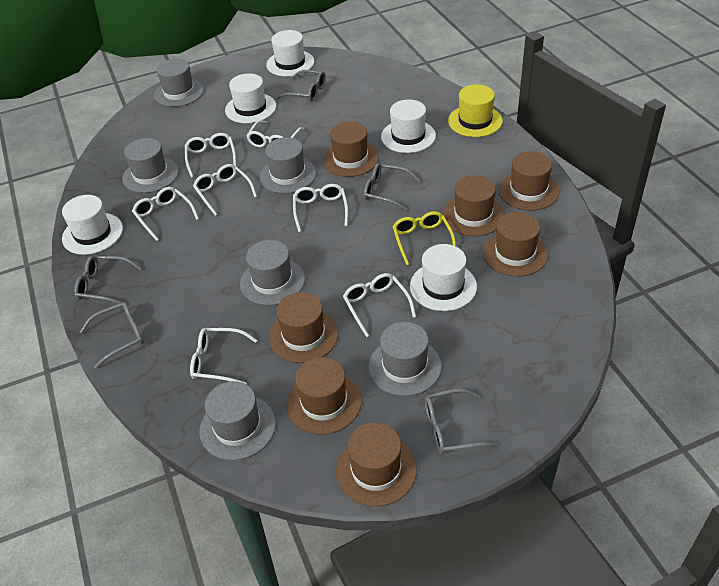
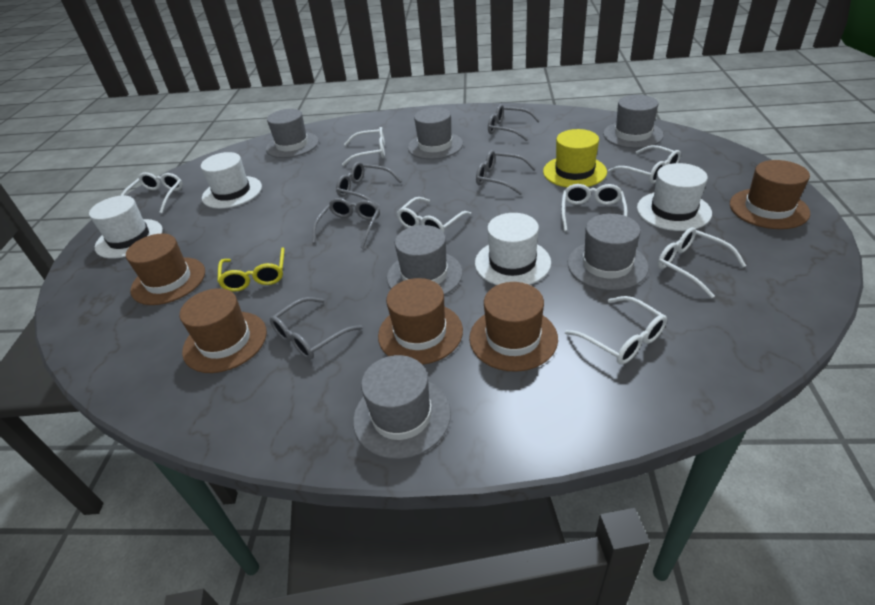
brown hat: 7 -> 5
white hat: 5 -> 4

